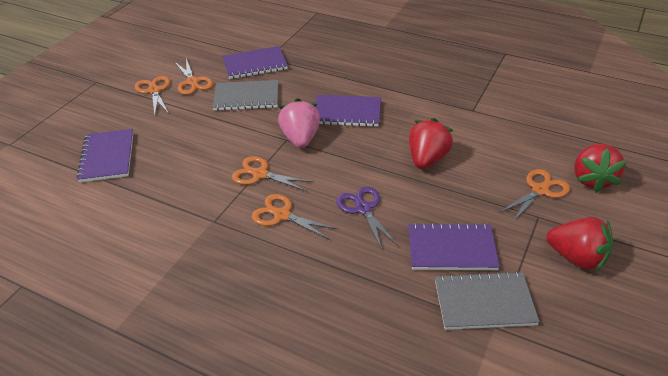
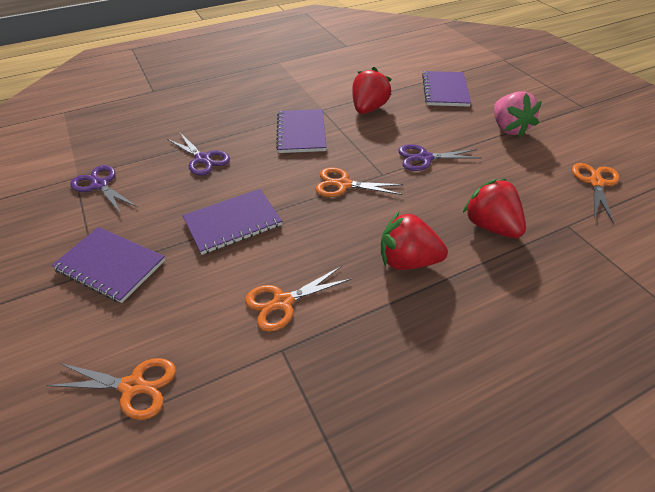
grey notebook: 2 -> 0
orange scissors: 5 -> 4
purple scissors: 1 -> 3

